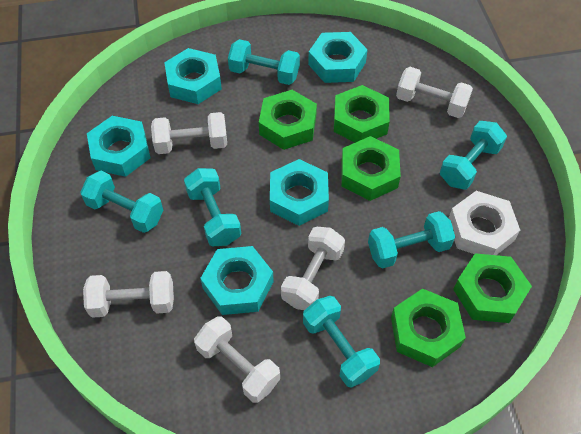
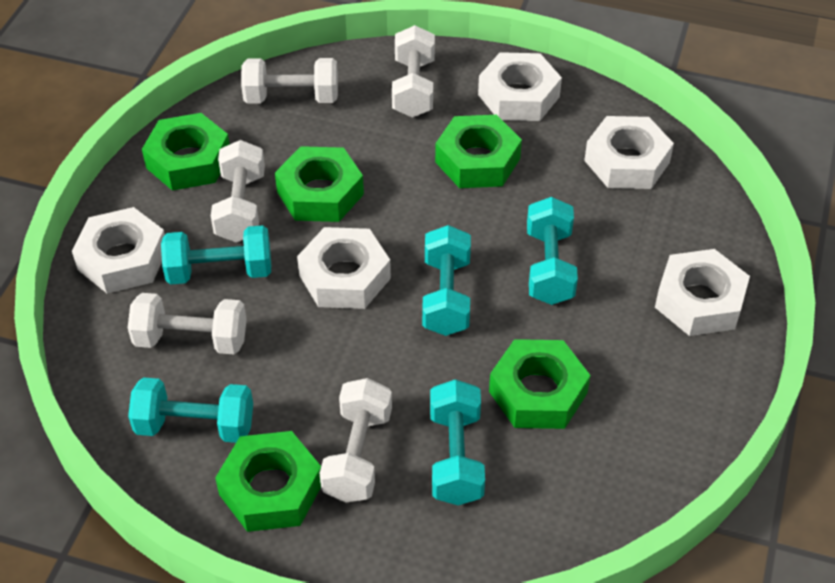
turquoise dumbbell: 6 -> 5
turquoise nut: 5 -> 0
white nut: 1 -> 5

